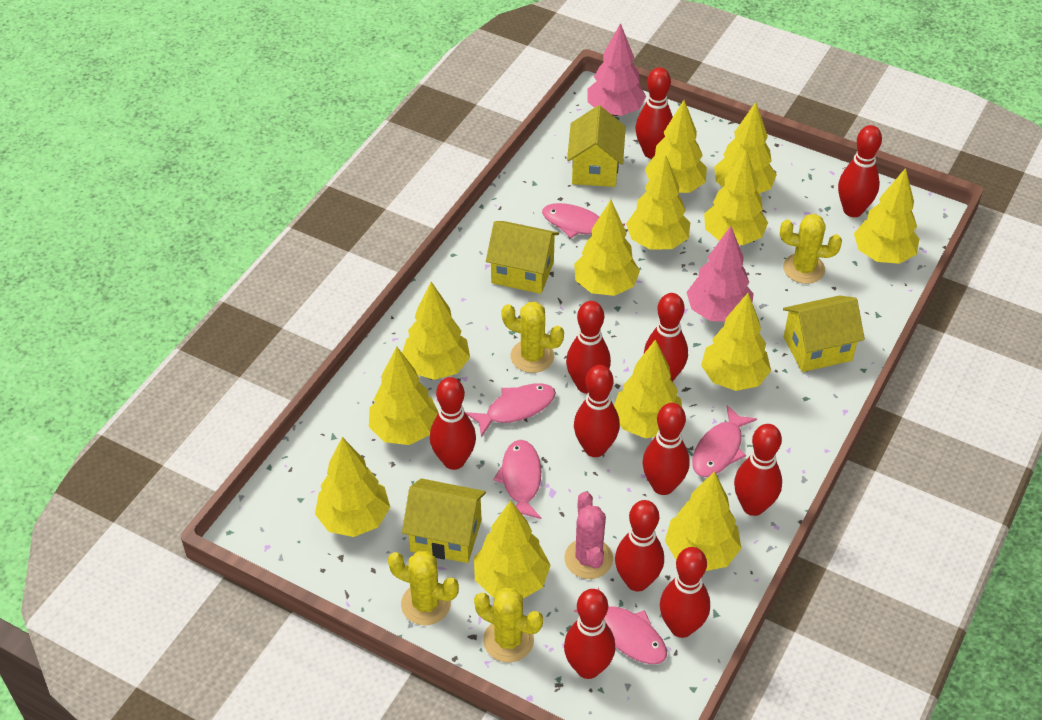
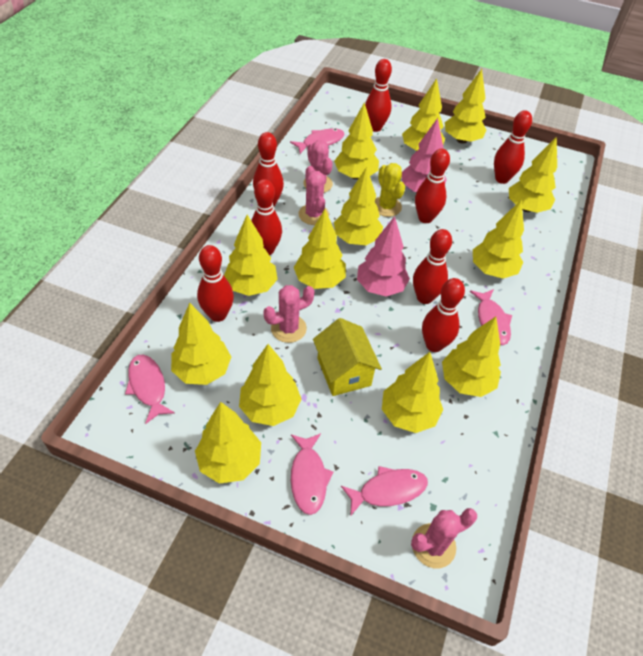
pink cactus: 1 -> 4
red bowling pin: 11 -> 8
yellow cactus: 4 -> 1
yellow house: 4 -> 1

